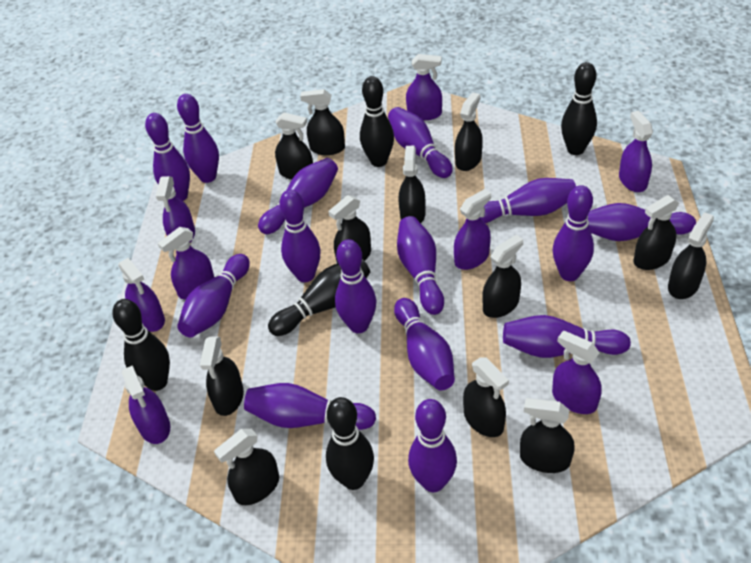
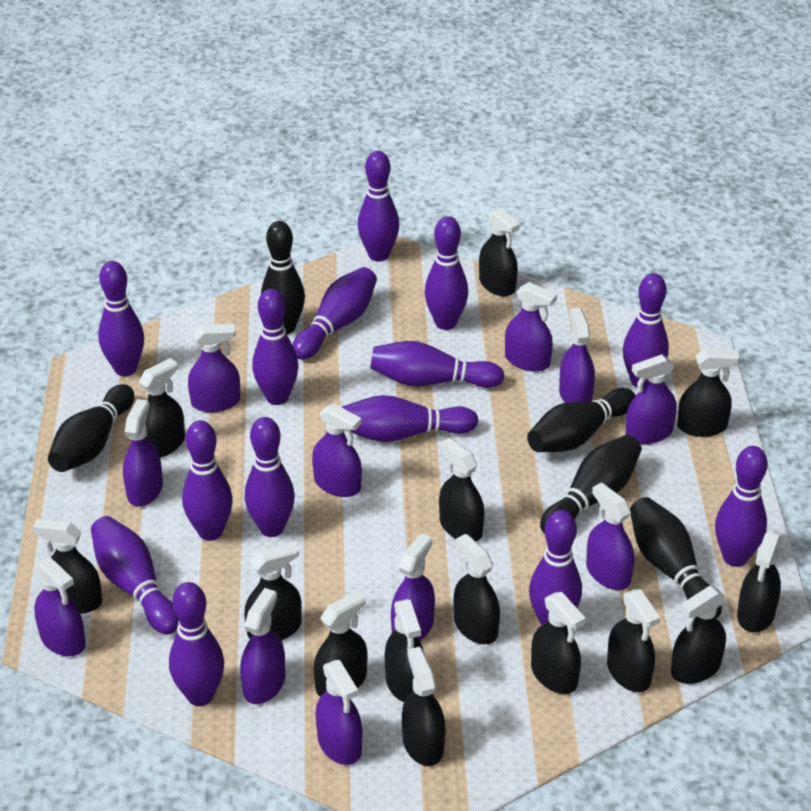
black spray bottle: 12 -> 14
purple bowling pin: 15 -> 14
purple spray bottle: 8 -> 11

